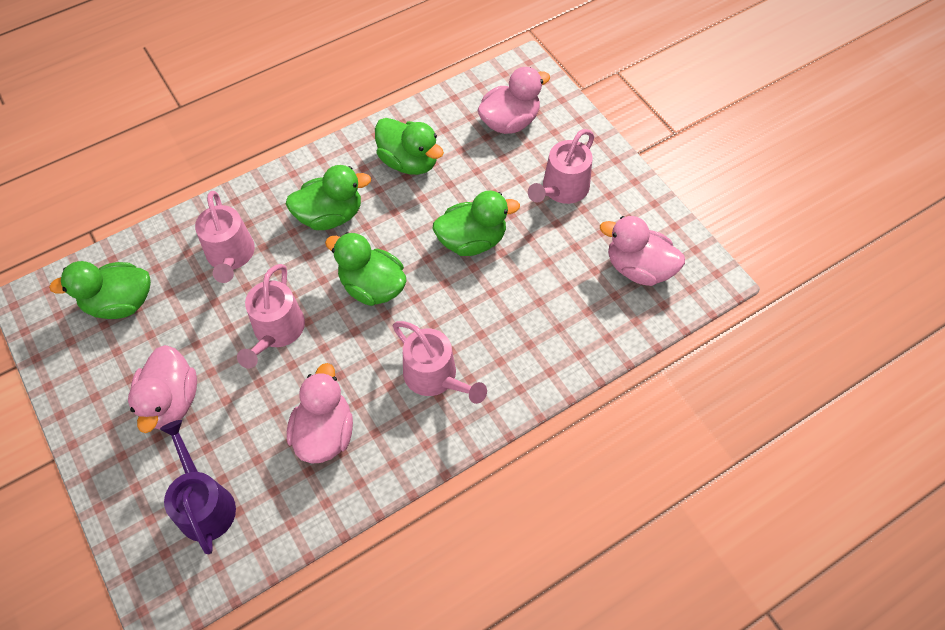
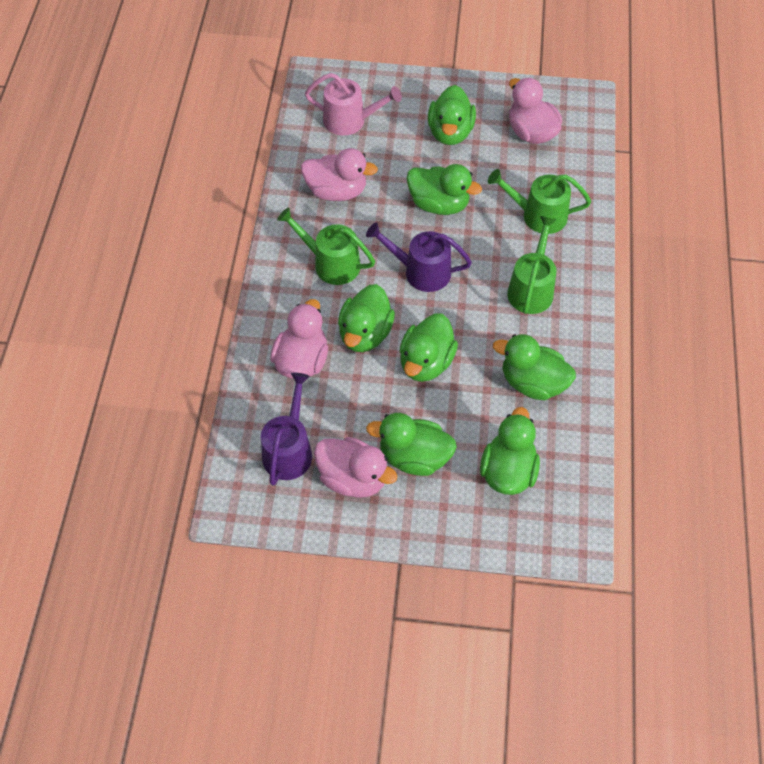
green duck: 5 -> 7
green watering can: 0 -> 3
pink watering can: 4 -> 1
purple watering can: 1 -> 2

